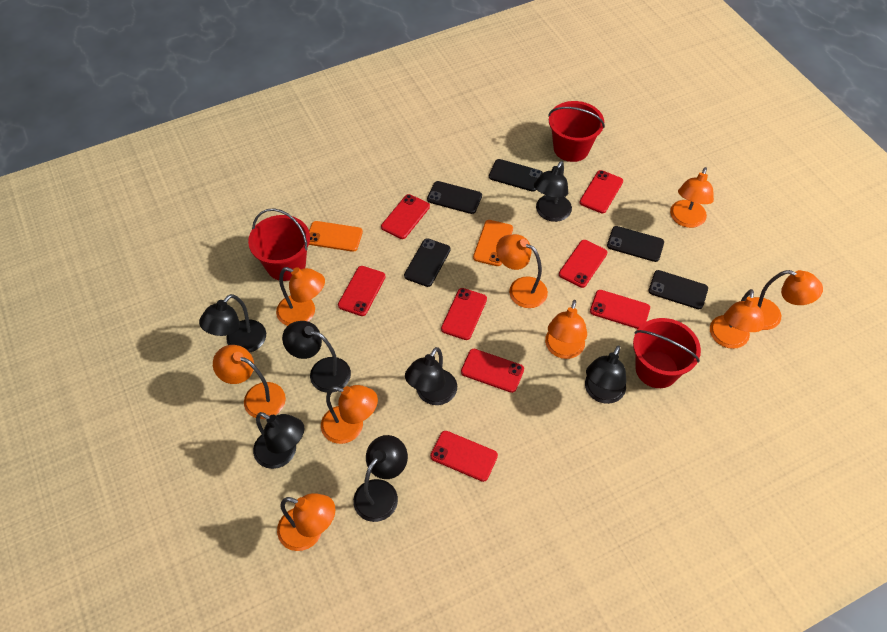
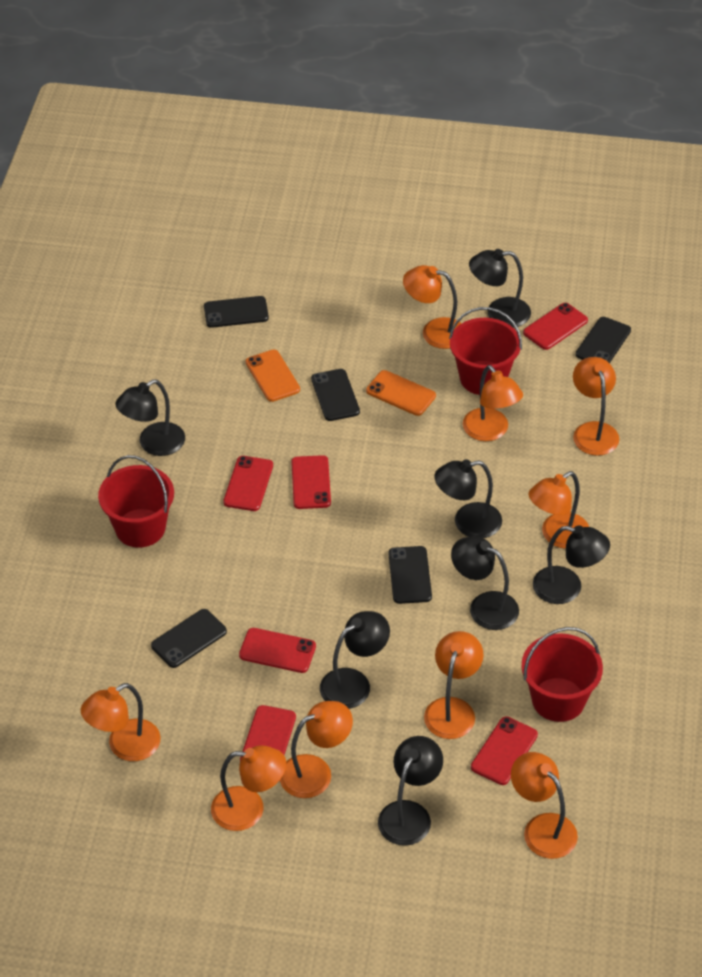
red phone: 8 -> 6

